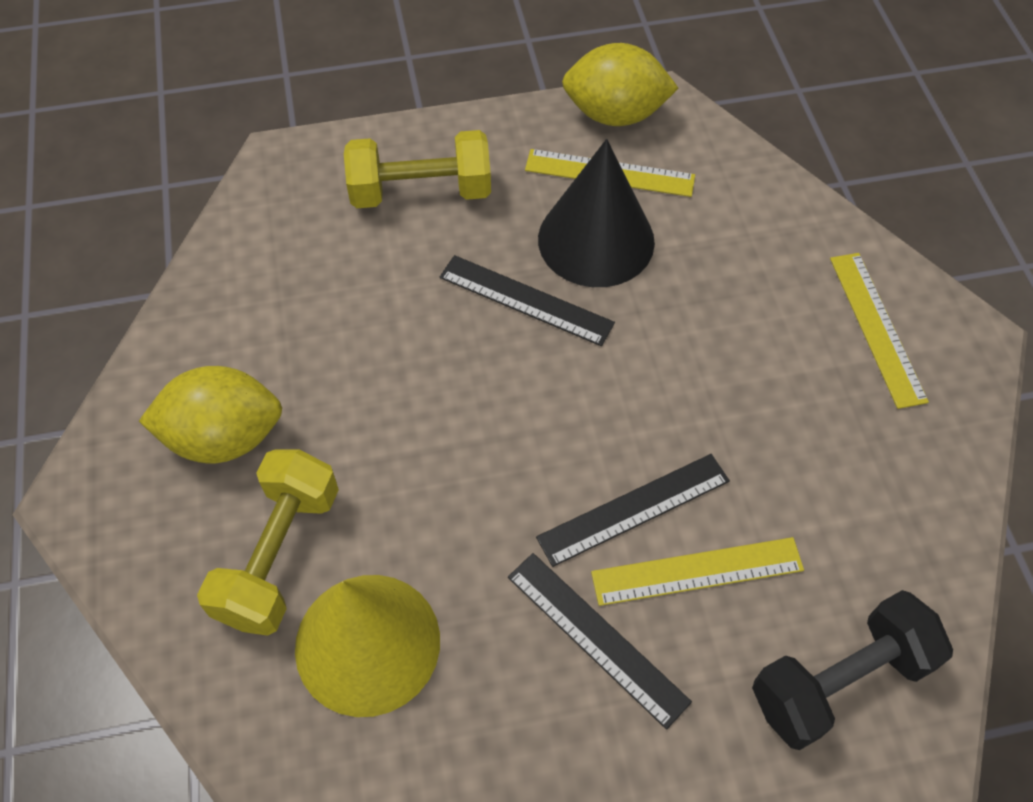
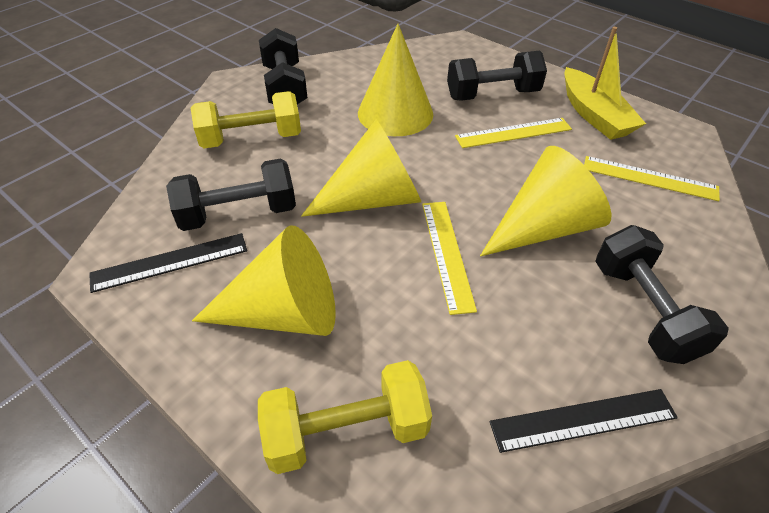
black cone: 1 -> 0
black dumbbell: 1 -> 4
black ruler: 3 -> 2
yellow boat: 0 -> 1
yellow cone: 1 -> 4
yellow lemon: 2 -> 0

